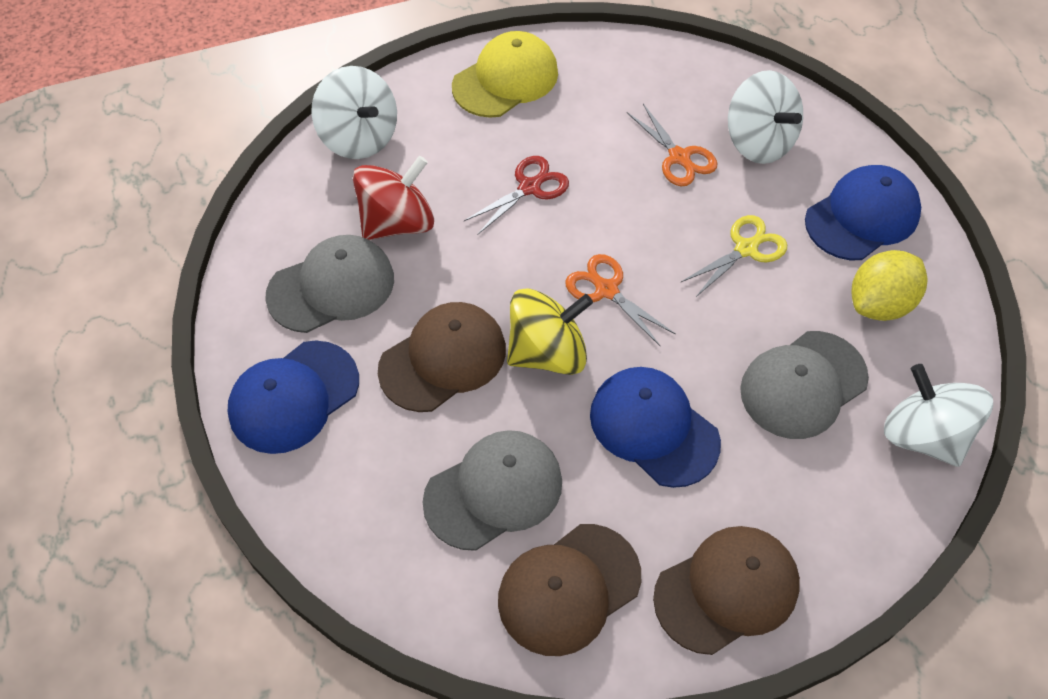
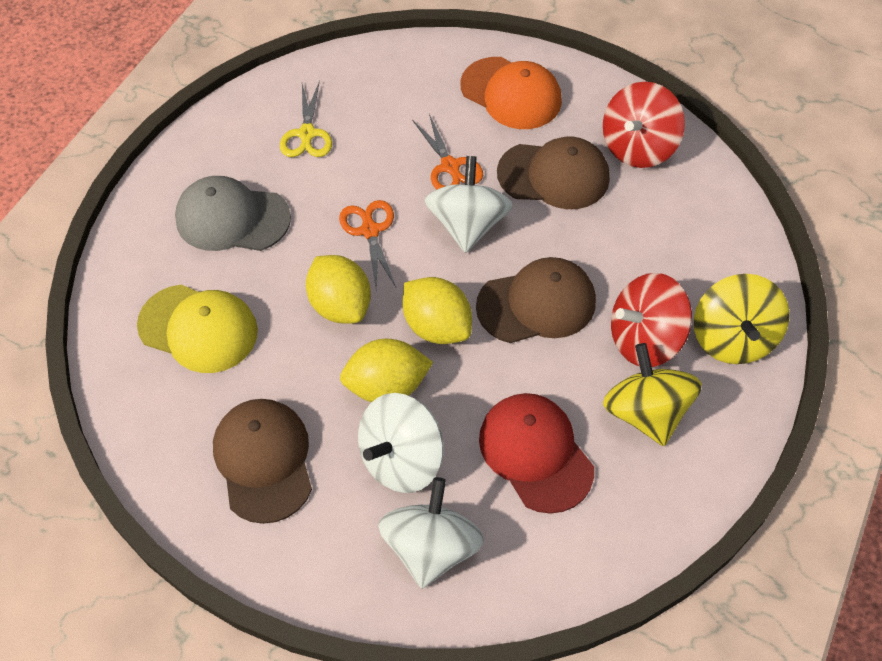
blue cap: 3 -> 0
grey cap: 3 -> 1
orange cap: 0 -> 1
red cap: 0 -> 1
red scissors: 1 -> 0
red spinning top: 1 -> 2
yellow lemon: 1 -> 3
yellow spinning top: 1 -> 2

